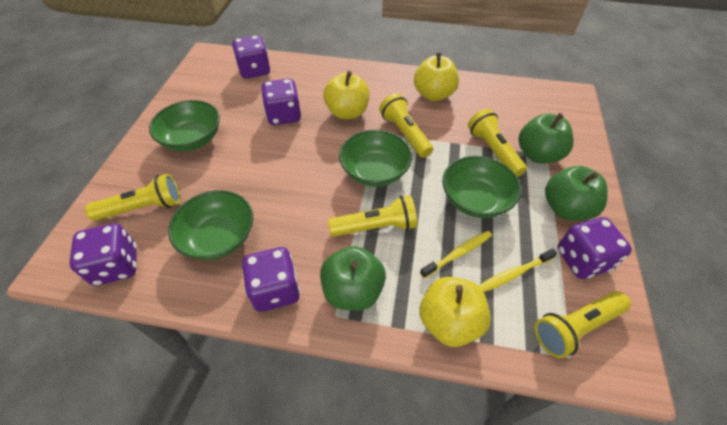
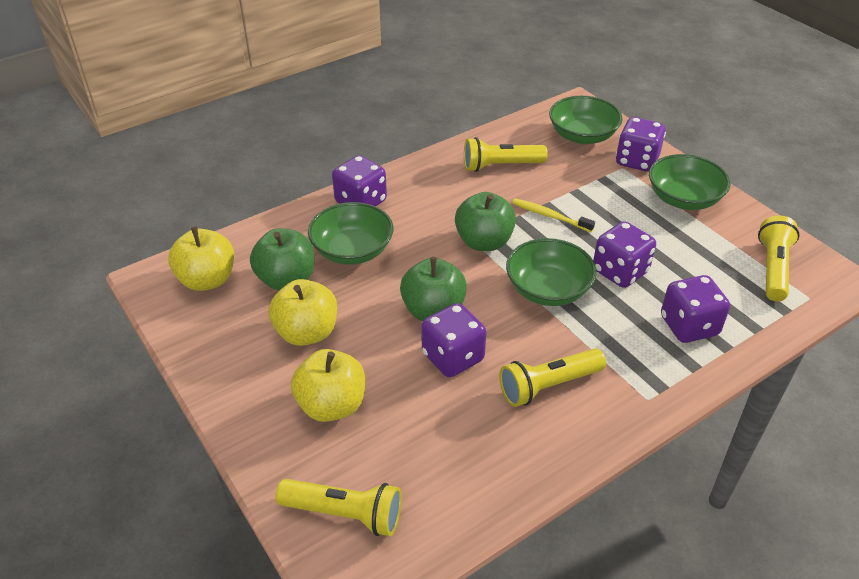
yellow flashlight: 5 -> 4
yellow toothbrush: 2 -> 1

